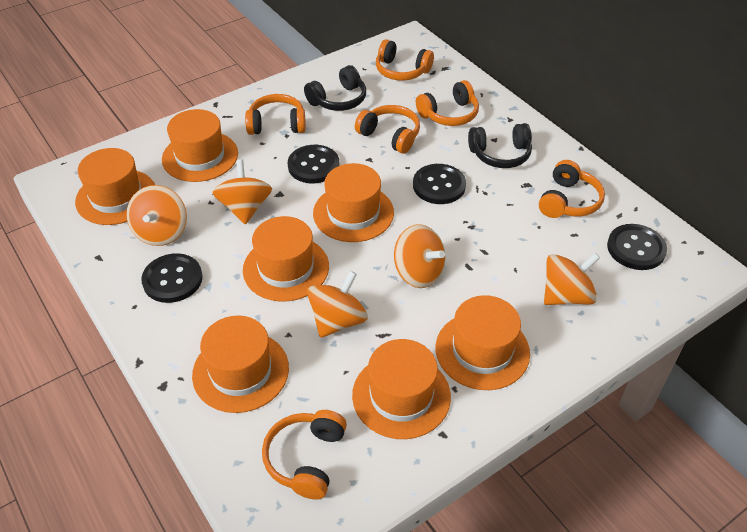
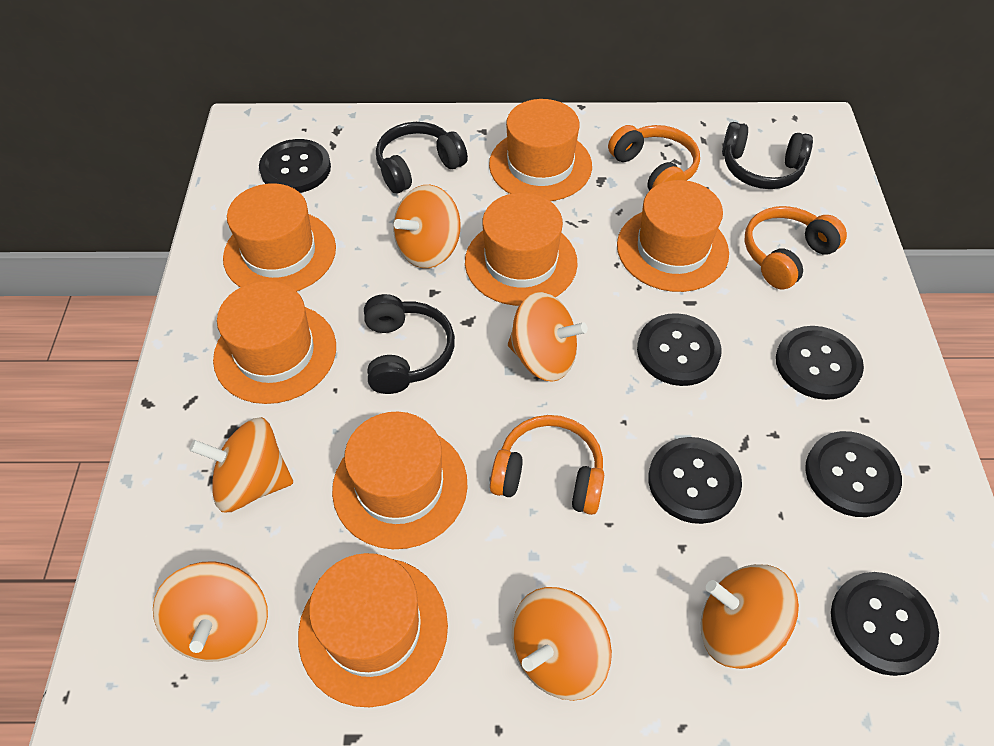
black button: 4 -> 6
black headphones: 2 -> 3
orange headphones: 6 -> 3
orange spinning top: 5 -> 6

